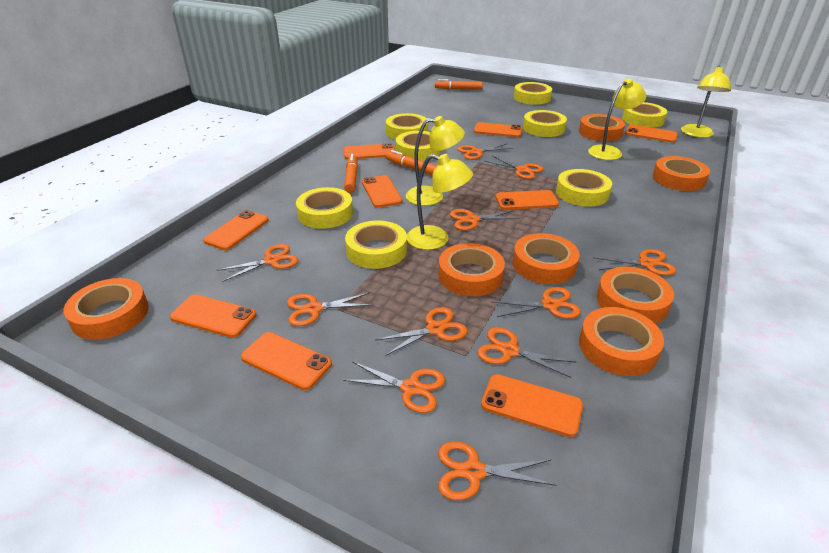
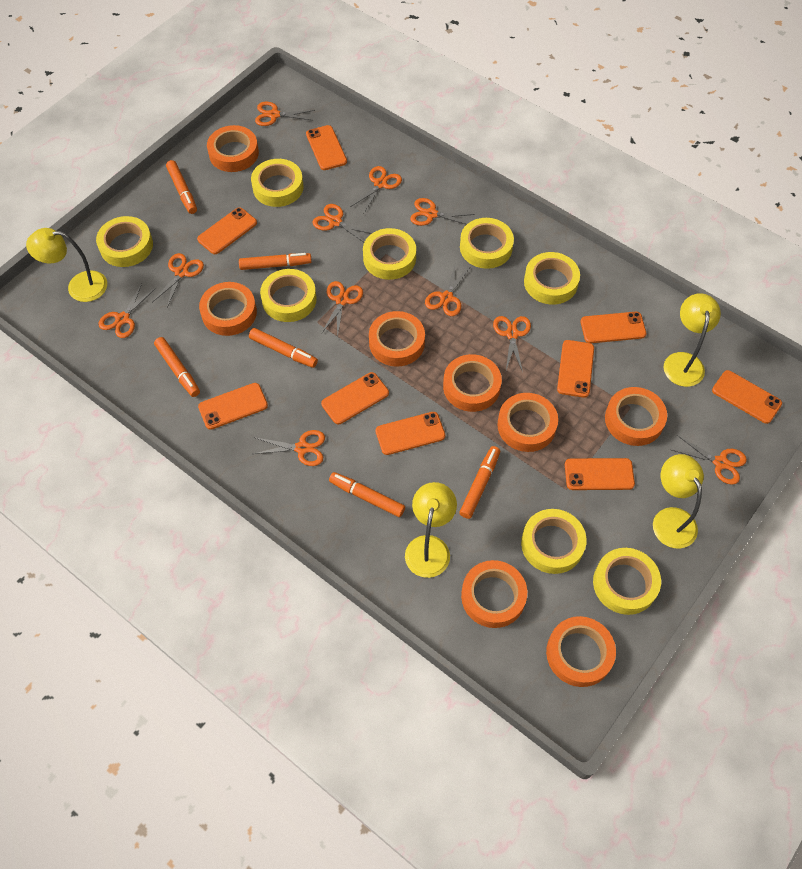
orange marker: 3 -> 6
orange tape: 7 -> 8

